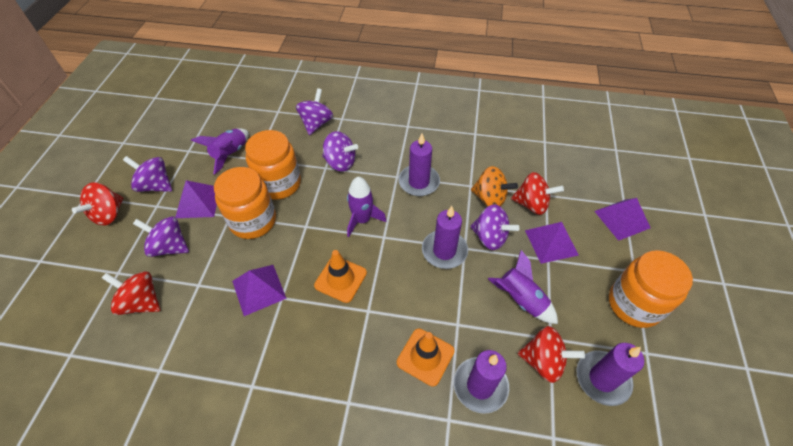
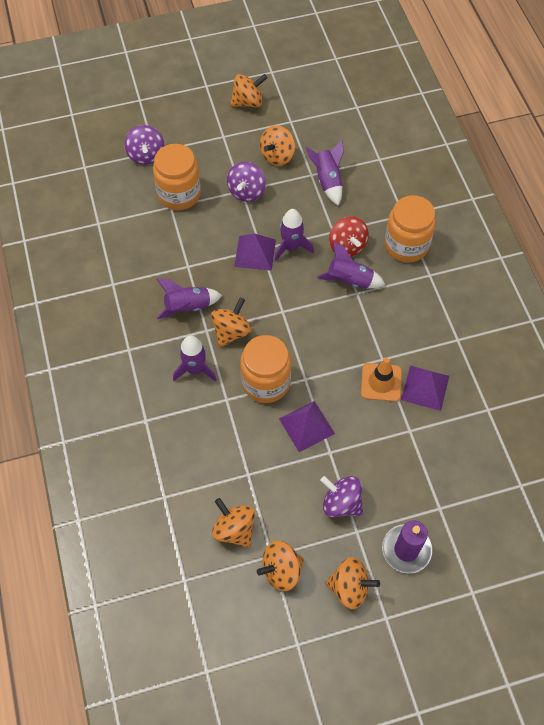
orange spinning top: 1 -> 6
orange traffic cone: 2 -> 1
purple candle: 4 -> 1
purple pyramid: 4 -> 3
purple rocket: 3 -> 5
purple spinning top: 5 -> 3
red spinning top: 4 -> 1

